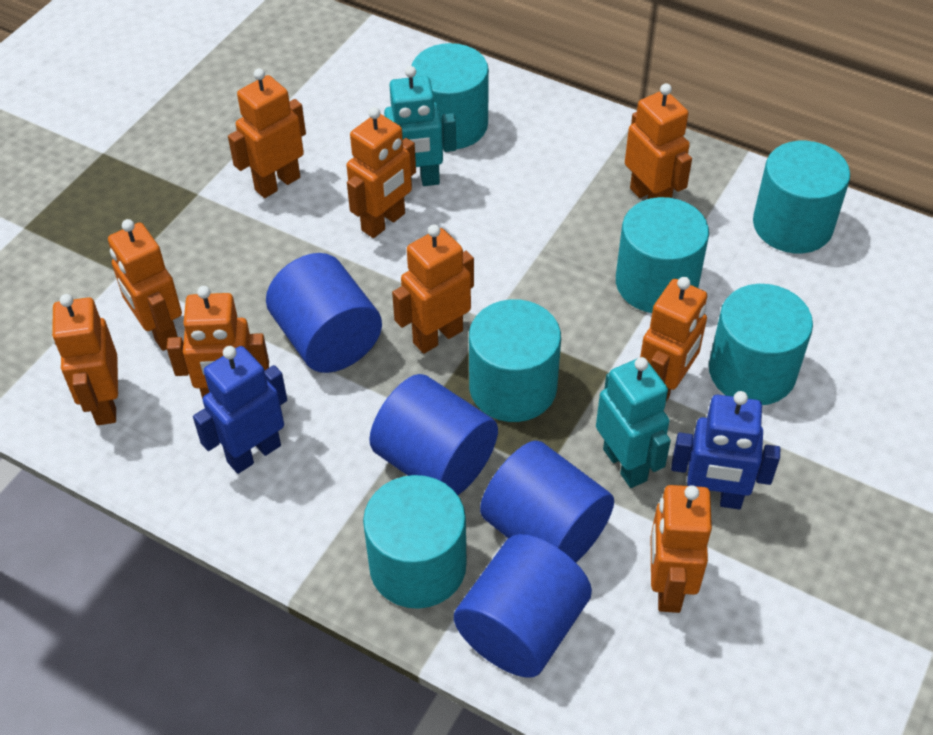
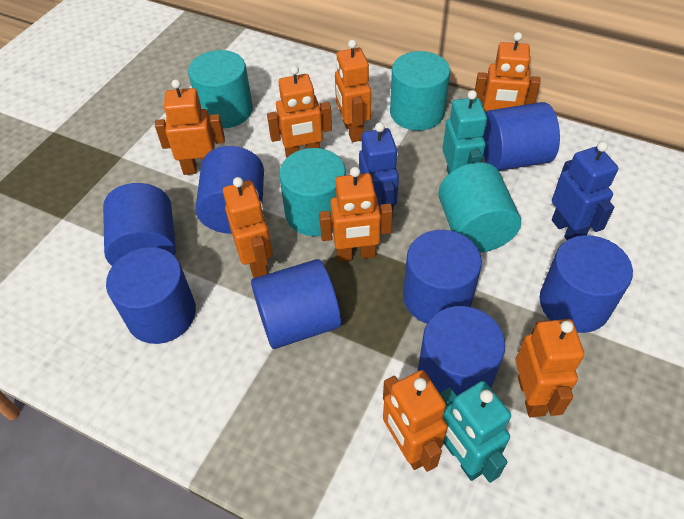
blue cylinder: 4 -> 8
orange robot: 9 -> 8
turquoise cylinder: 6 -> 4

